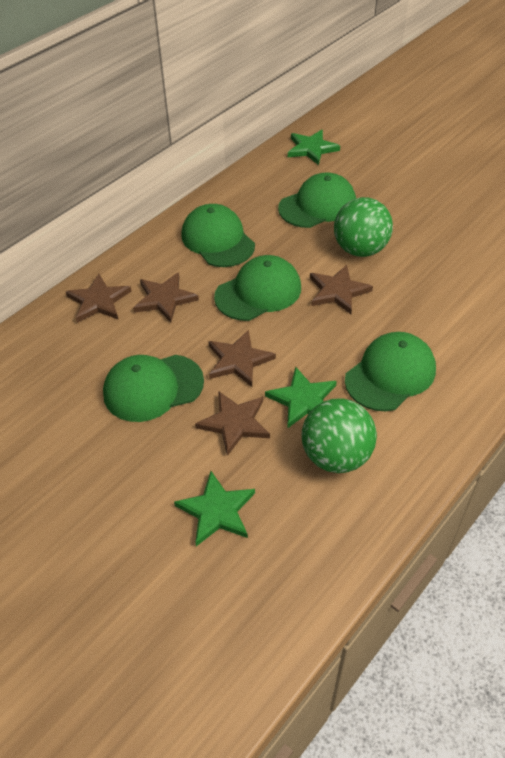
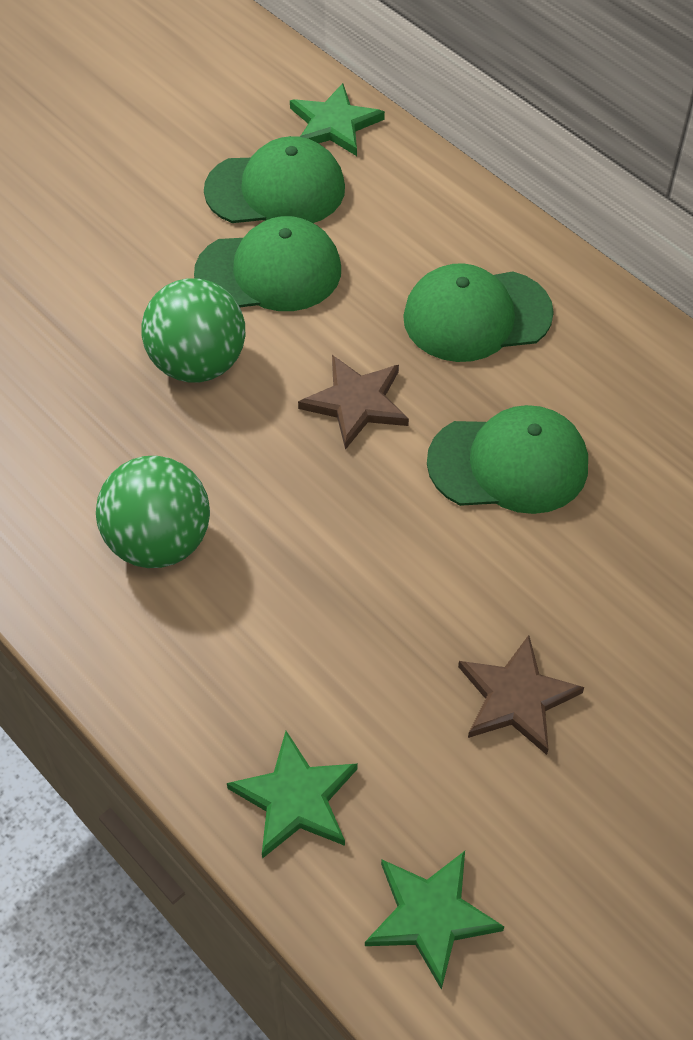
brown star: 5 -> 2
green cap: 5 -> 4

